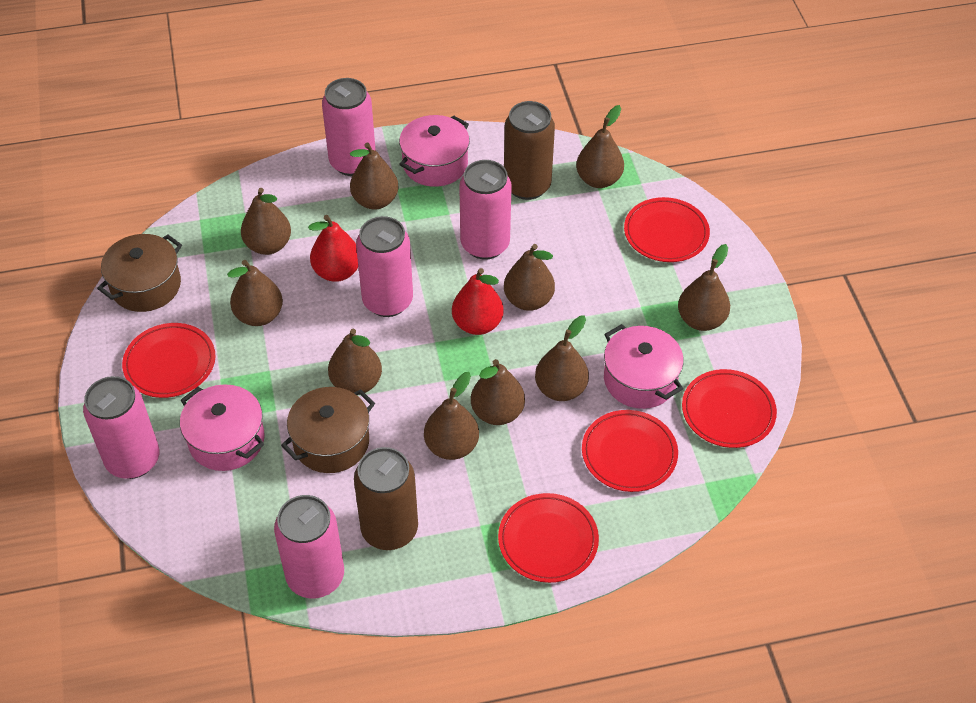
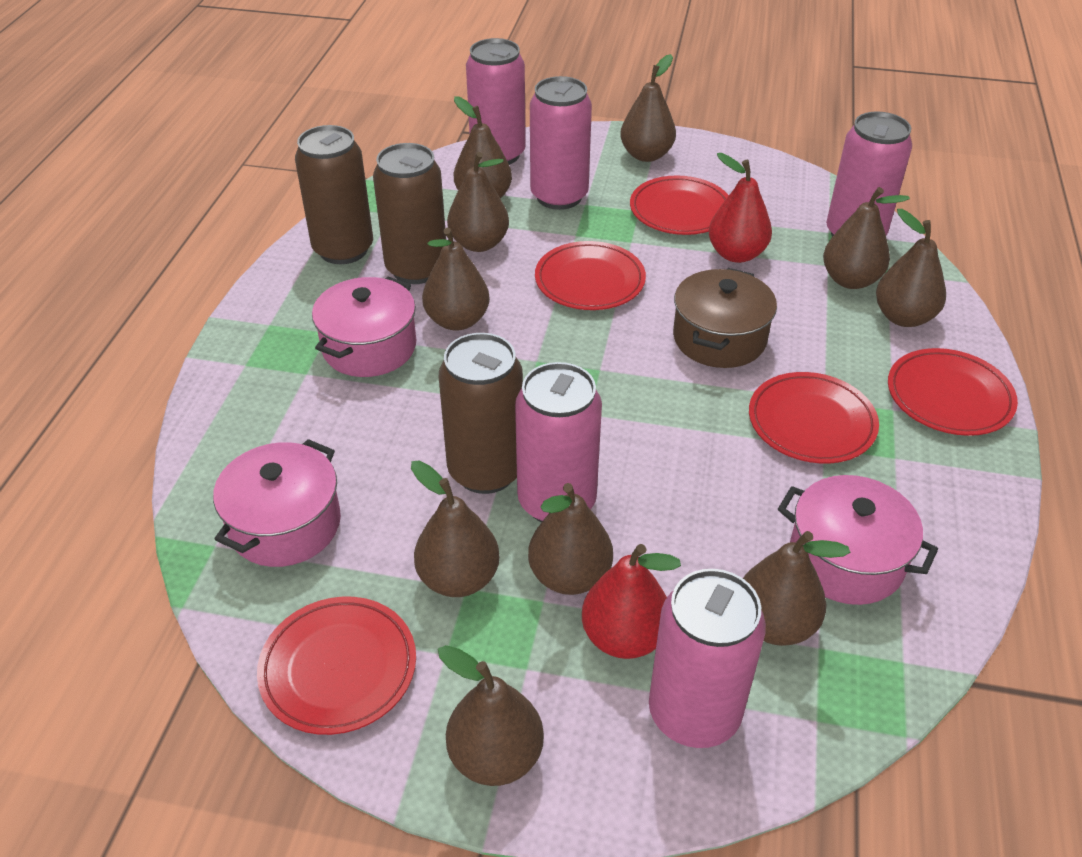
brown can: 2 -> 3
brown pot: 2 -> 1

